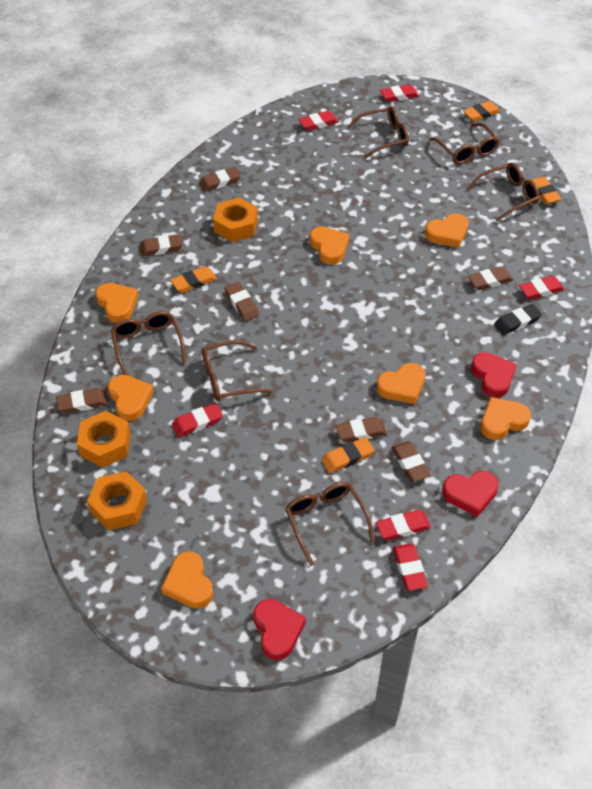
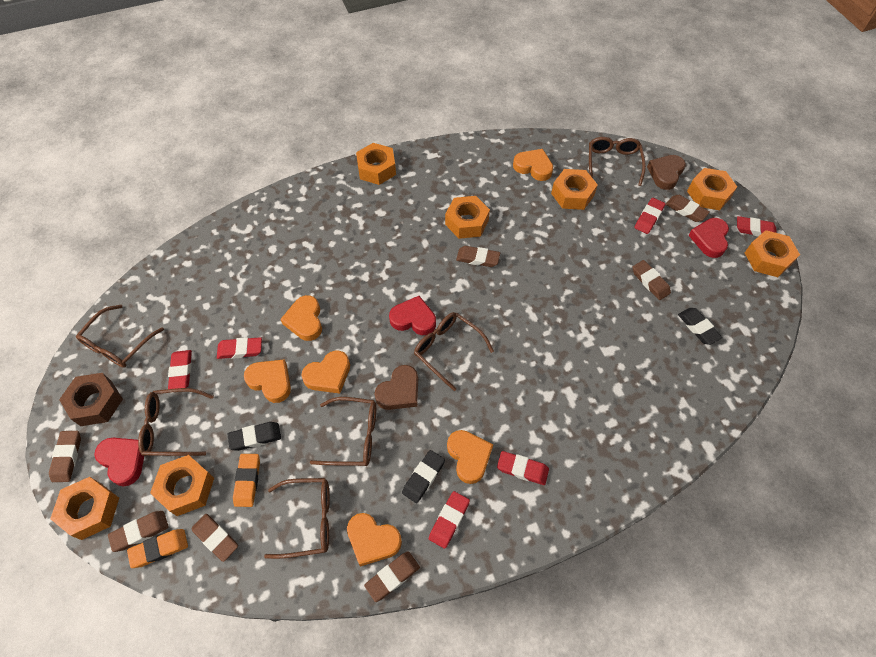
black eraser: 1 -> 3
brown heart: 0 -> 2
brown nut: 0 -> 1
orange eraser: 4 -> 2
orange heart: 7 -> 6
orange nut: 3 -> 7

